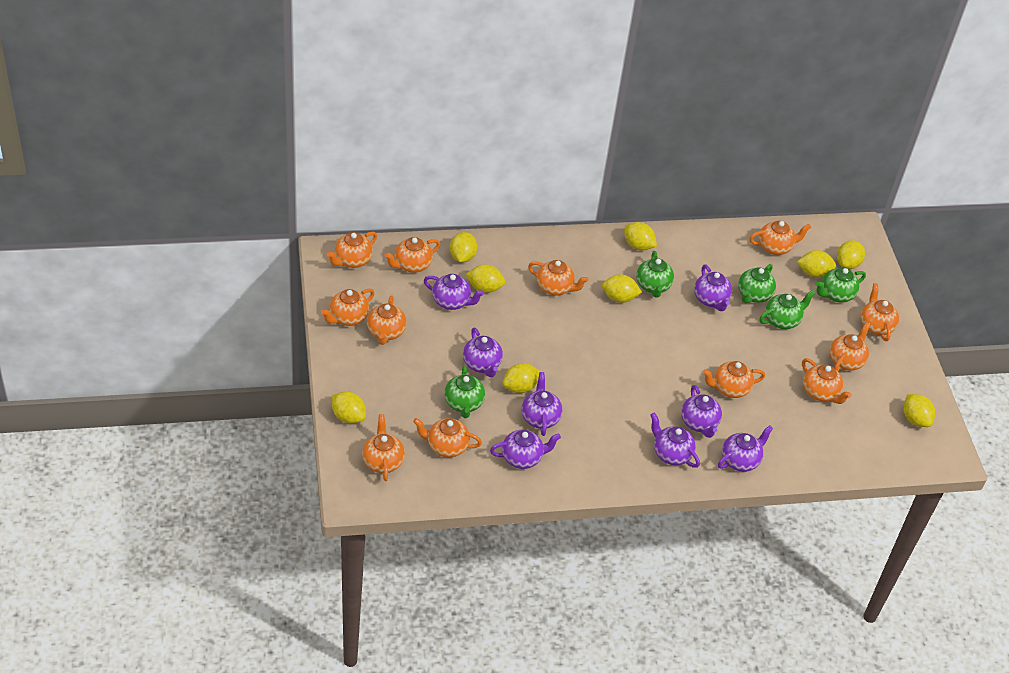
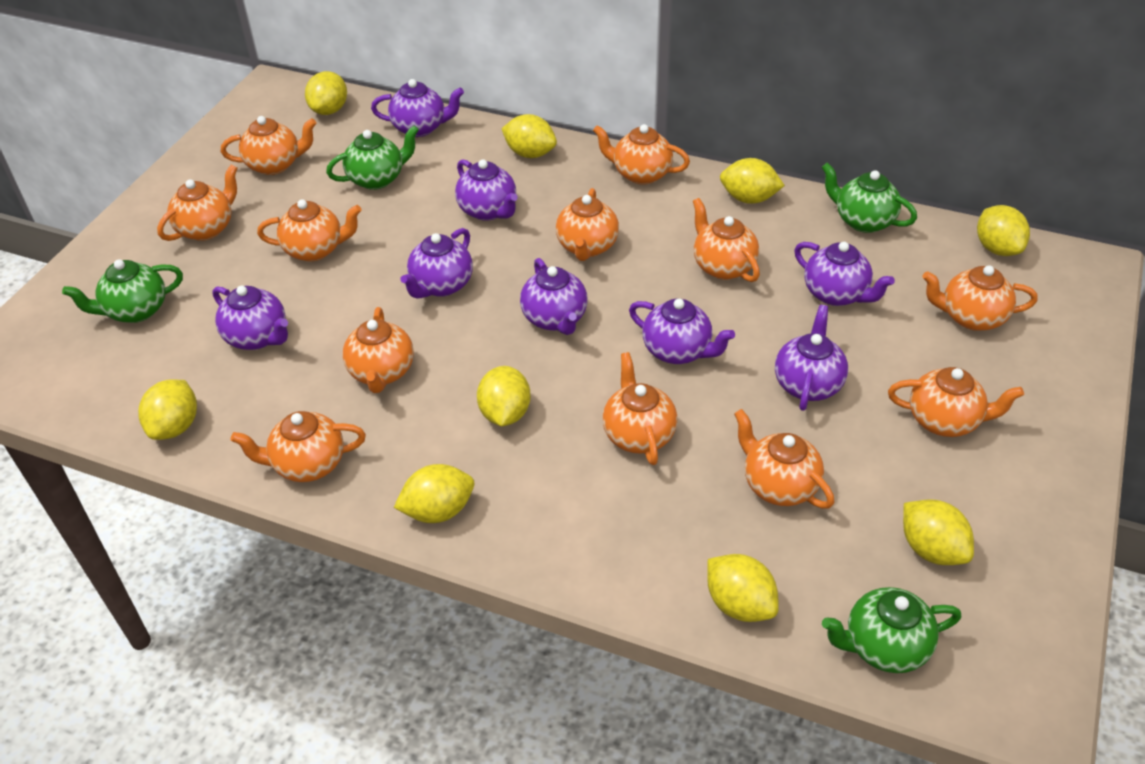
green teapot: 5 -> 4

